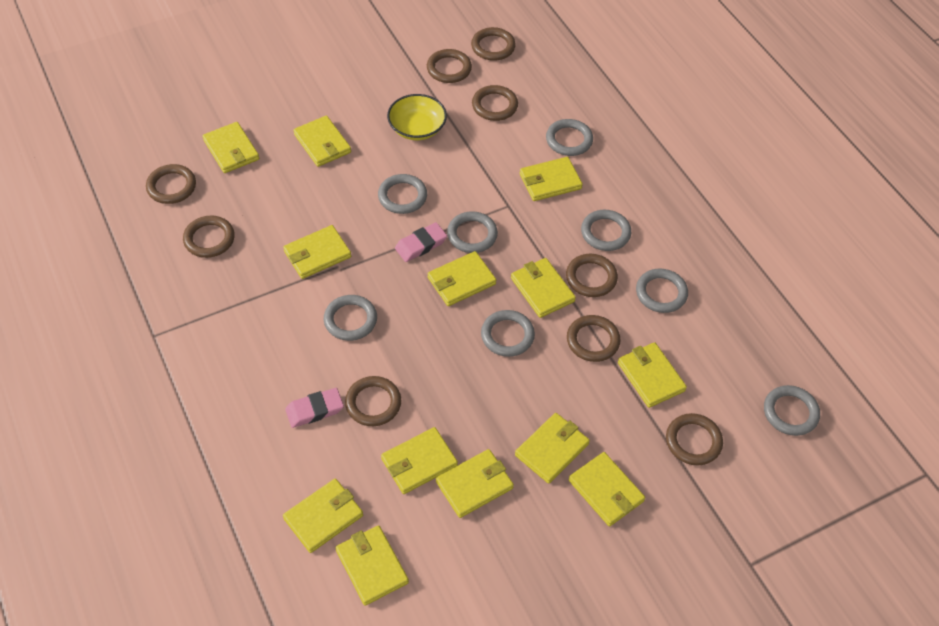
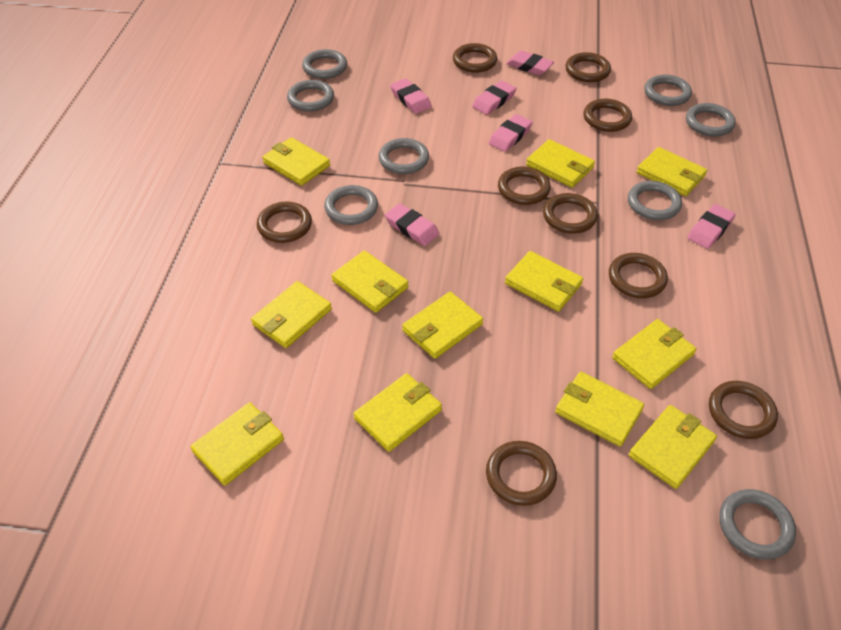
pink eraser: 2 -> 6
yellow bowl: 1 -> 0
yellow wallet: 13 -> 12

